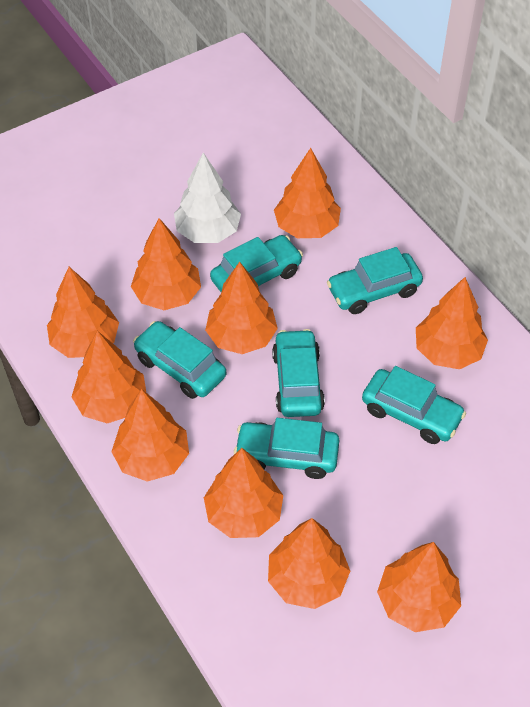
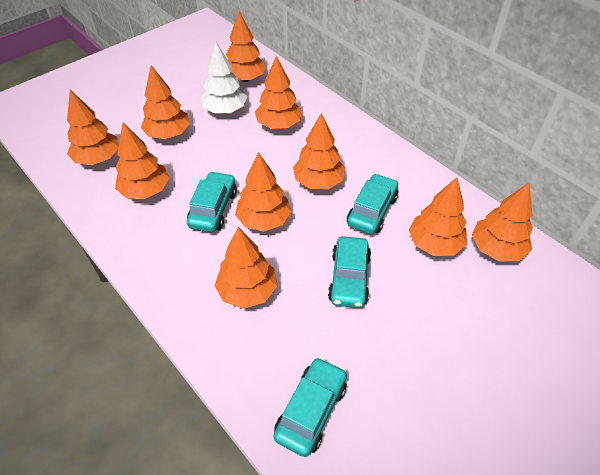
turquoise car: 6 -> 4

